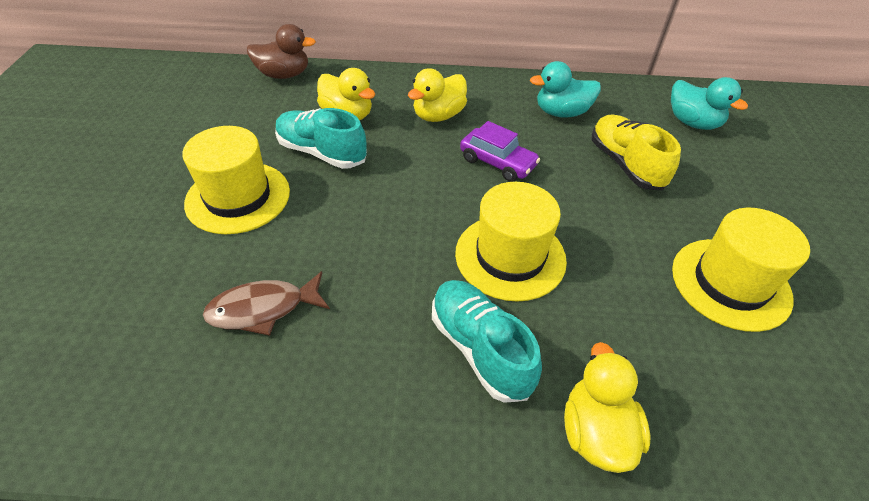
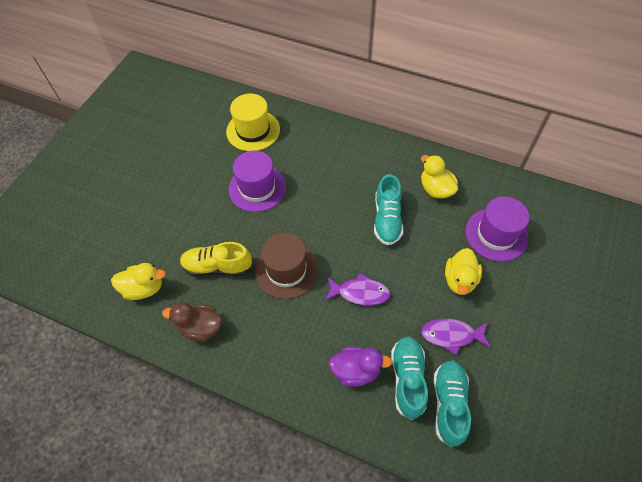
brown fish: 1 -> 0
brown hat: 0 -> 1
purple car: 1 -> 0
purple duck: 0 -> 1
purple fish: 0 -> 2
purple hat: 0 -> 2
turquoise duck: 2 -> 0
turquoise shoe: 2 -> 3
yellow hat: 3 -> 1

